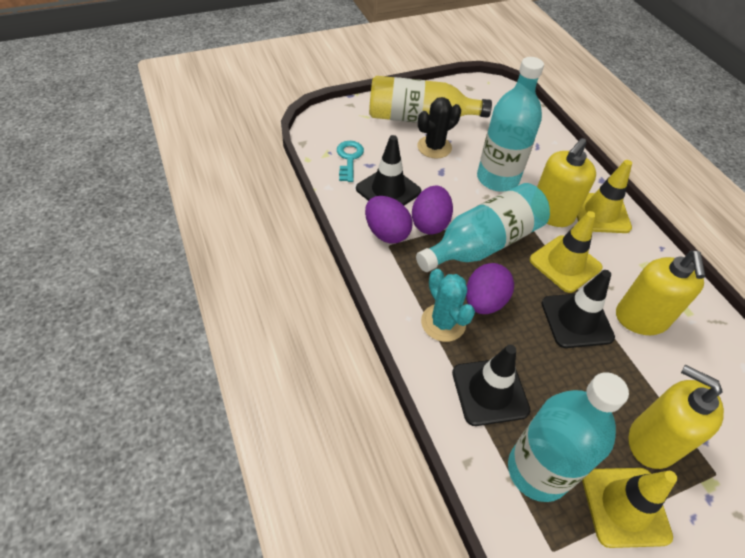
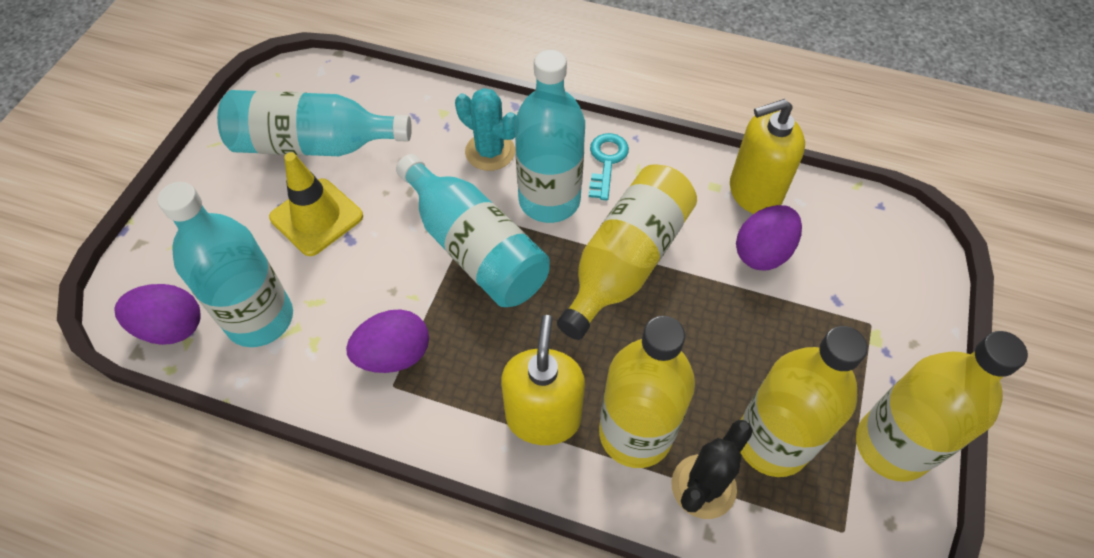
black traffic cone: 3 -> 0
turquoise bottle: 3 -> 4
yellow bottle: 1 -> 4
yellow soap dispenser: 3 -> 2
yellow traffic cone: 3 -> 1

